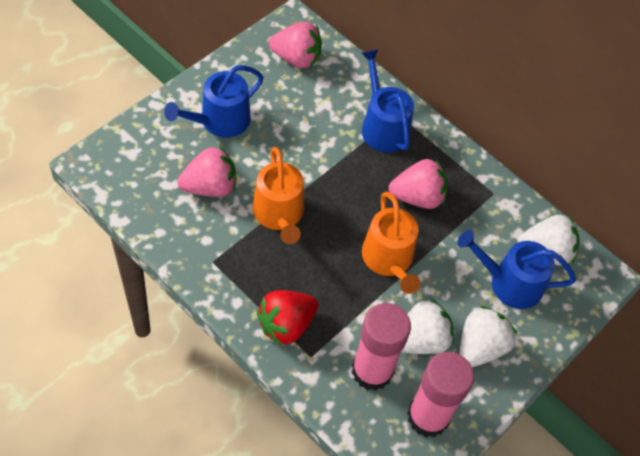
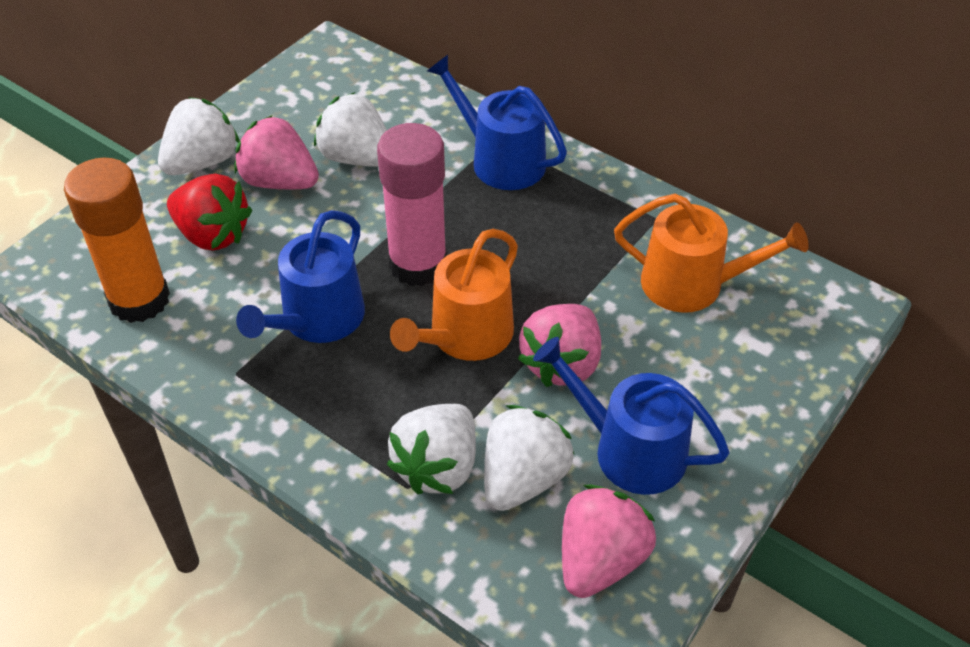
orange glue stick: 0 -> 1
pink glue stick: 2 -> 1
white strawberry: 3 -> 4

